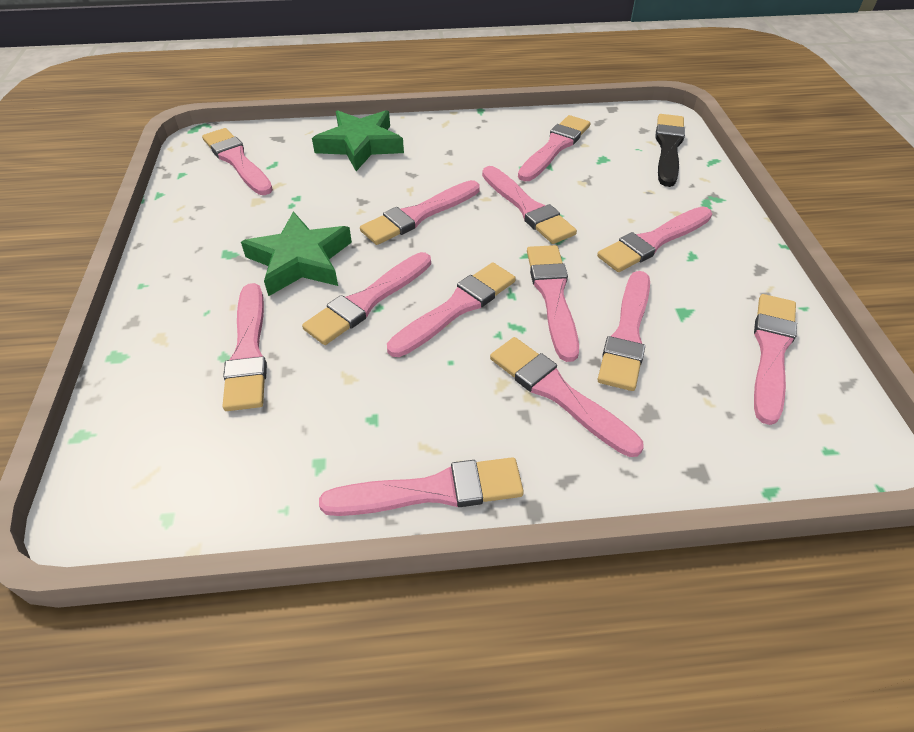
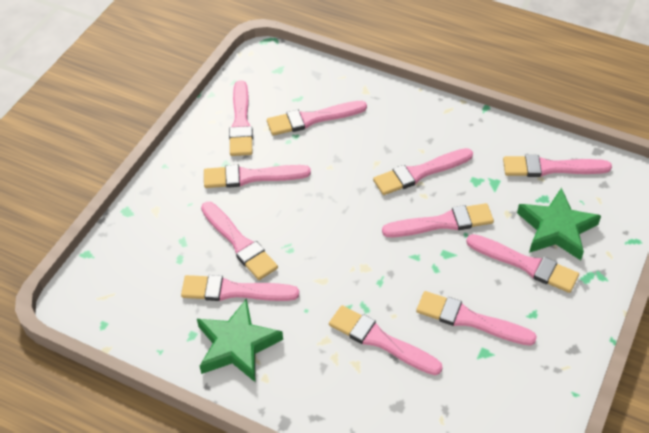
black brush: 1 -> 0
pink brush: 13 -> 11

